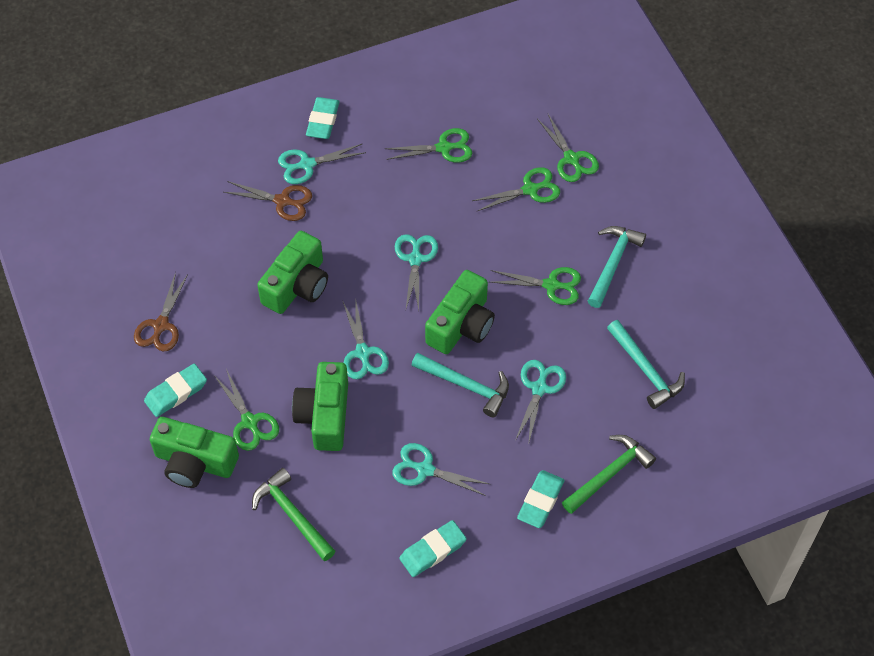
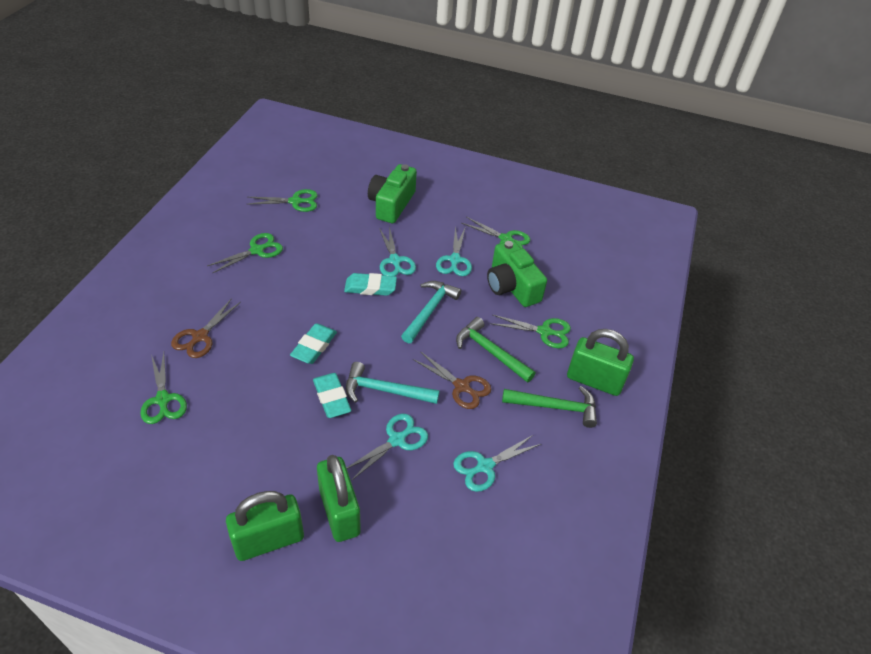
green camera: 4 -> 2
green padlock: 0 -> 3
turquoise eraser: 4 -> 3
turquoise hammer: 3 -> 2
turquoise scissors: 5 -> 4

